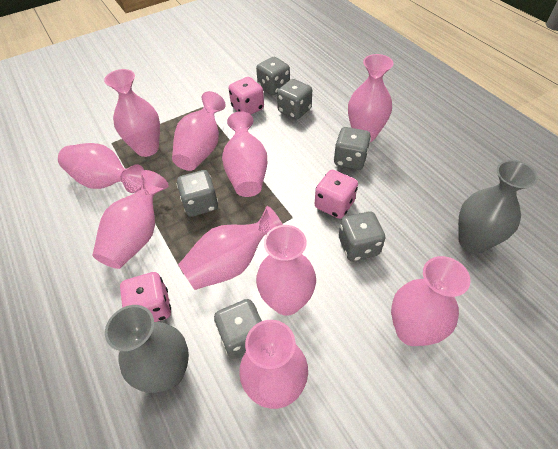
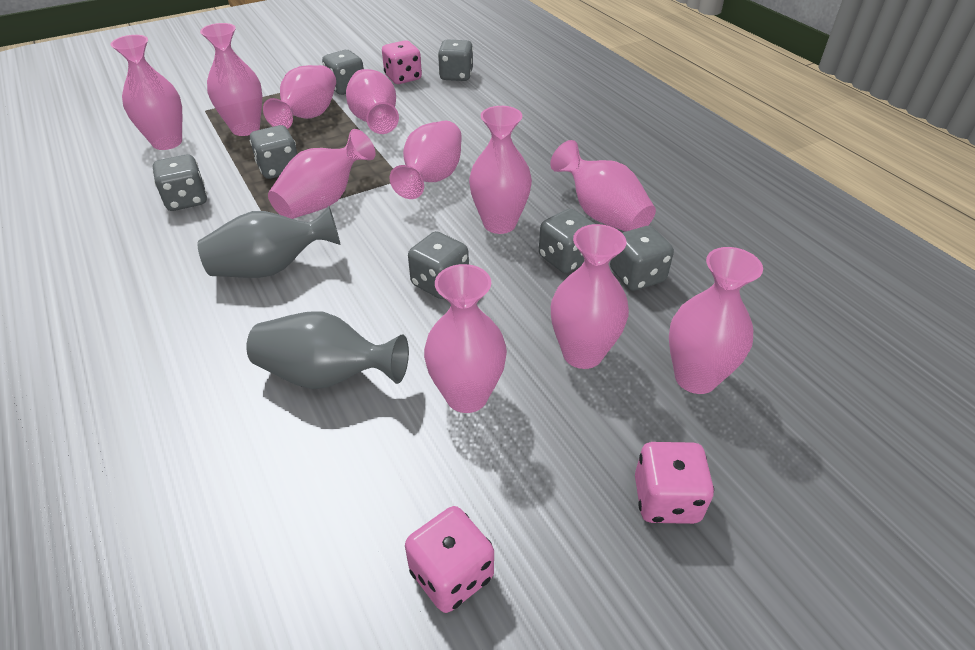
grey dice: 6 -> 7
pink vase: 10 -> 11

